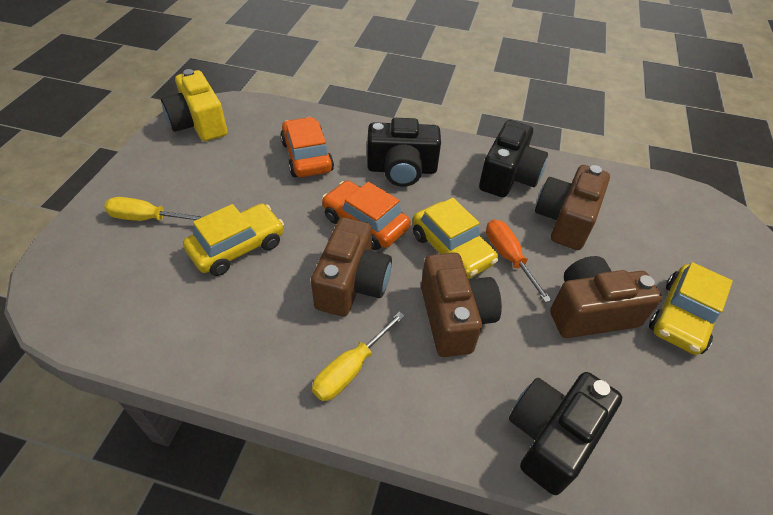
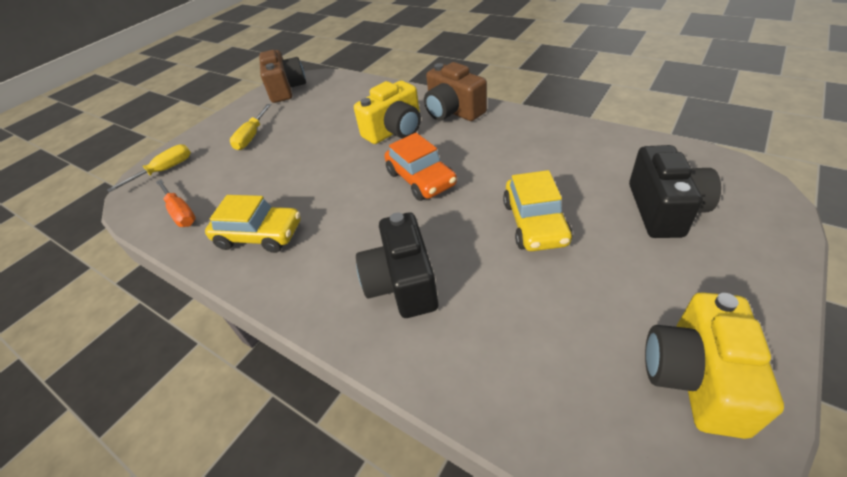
black camera: 3 -> 2
brown camera: 4 -> 2
orange car: 2 -> 1
yellow camera: 1 -> 2
yellow car: 3 -> 2

